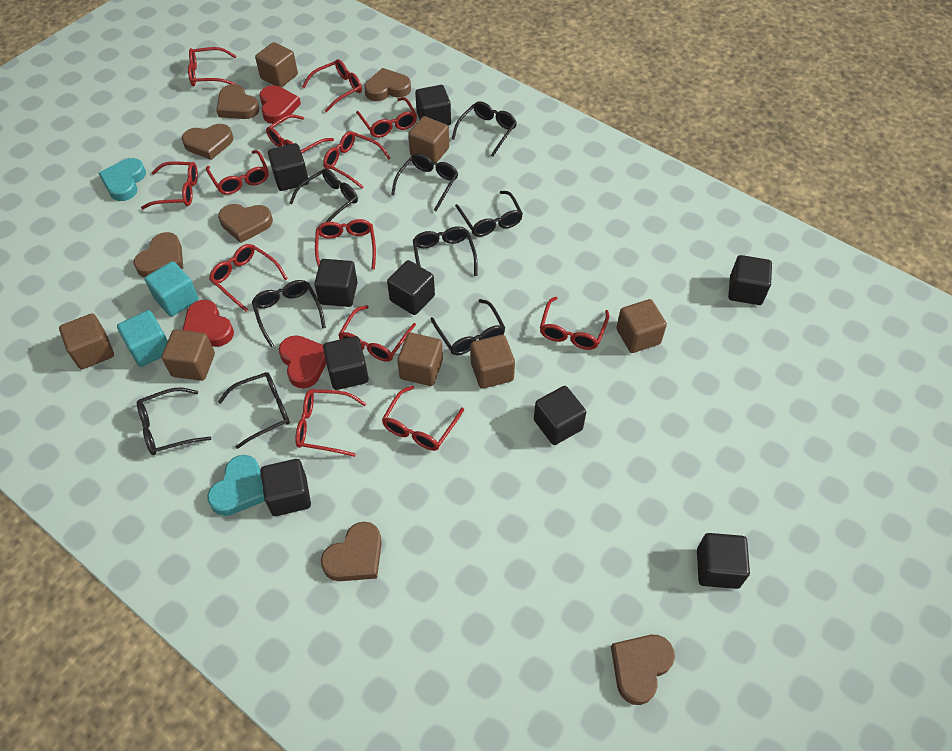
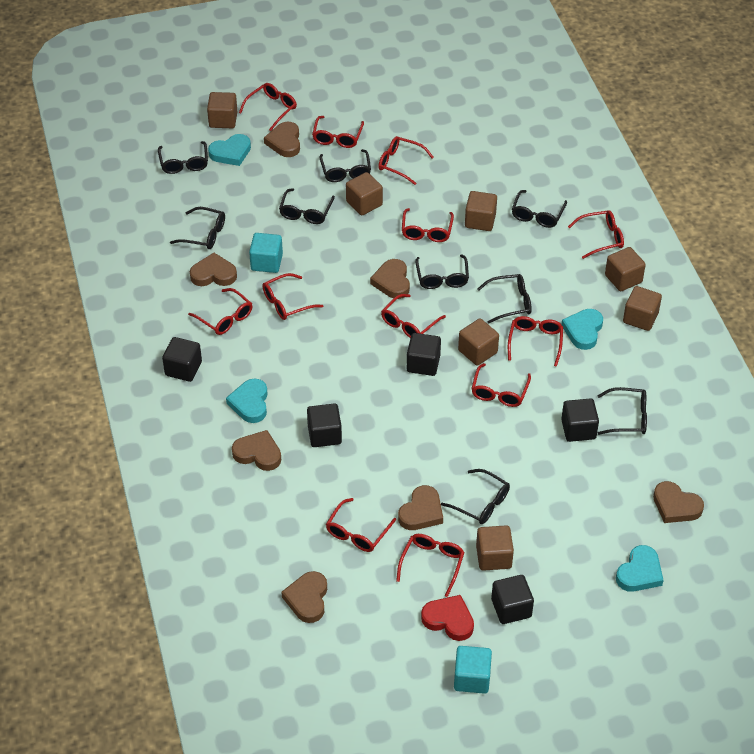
black cube: 9 -> 5
red glasses: 13 -> 12
red heart: 3 -> 1
turquoise heart: 2 -> 4

